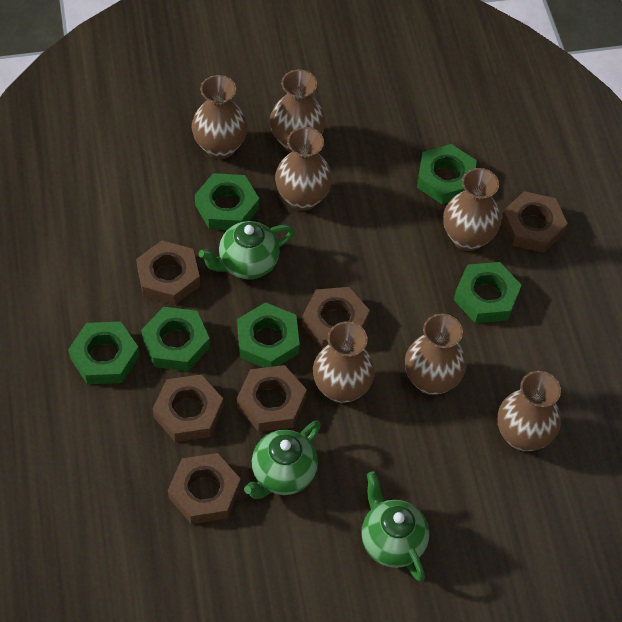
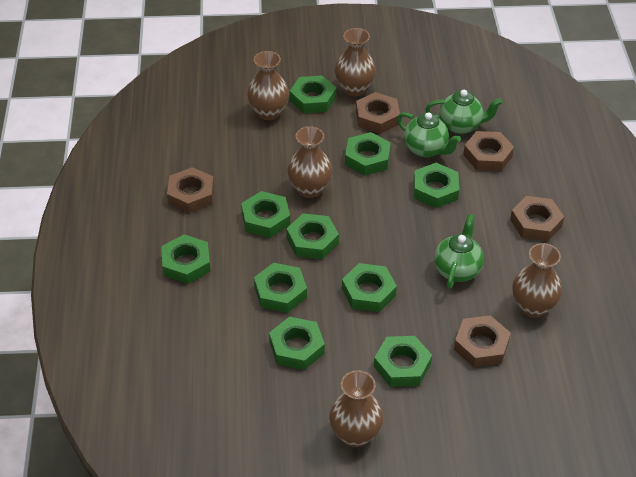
brown nut: 6 -> 5
brown vase: 7 -> 5
green nut: 6 -> 10

